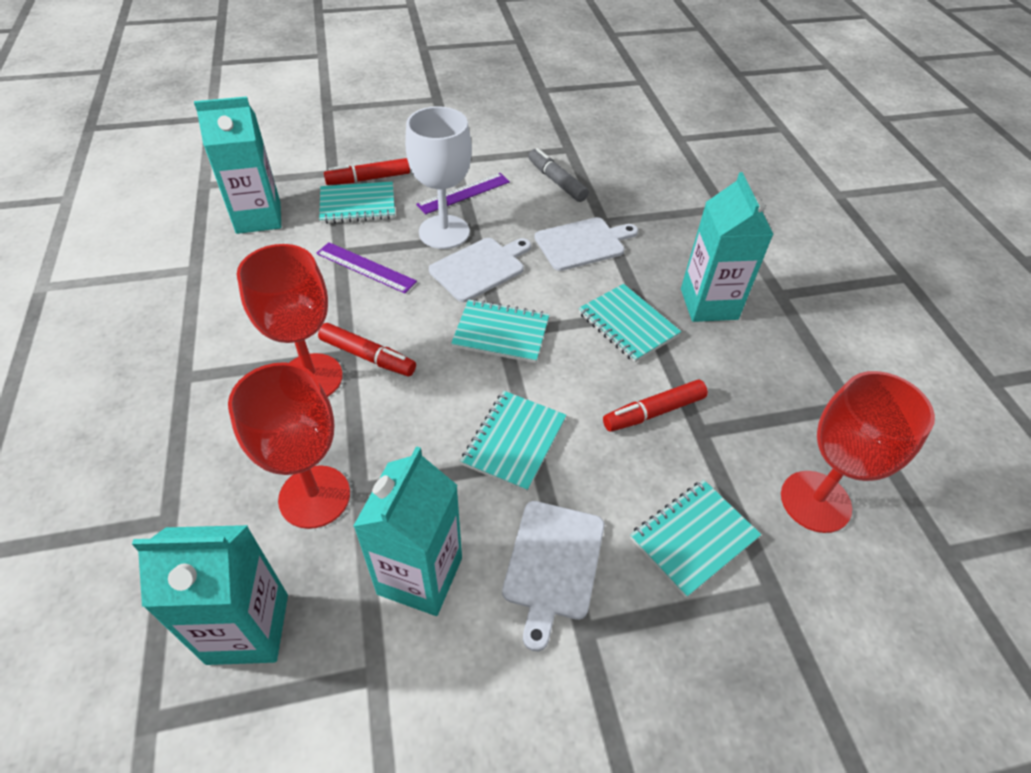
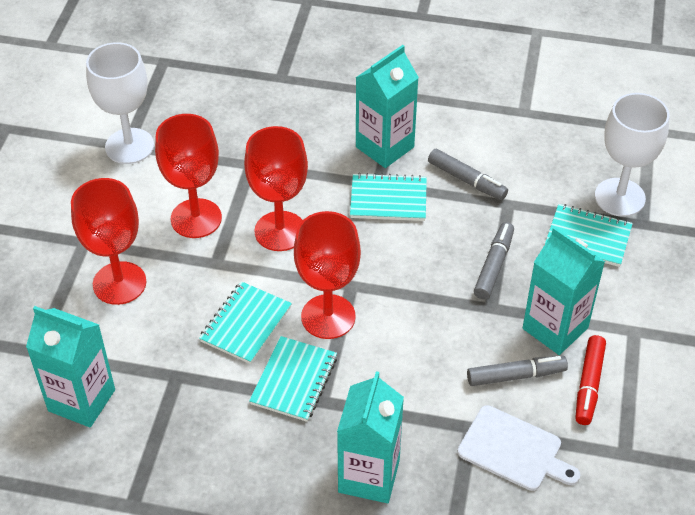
grey marker: 1 -> 3
purple ruler: 2 -> 0
red goblet: 3 -> 4
red marker: 3 -> 1
turquoise notebook: 5 -> 4
white cutting board: 3 -> 1
white goblet: 1 -> 2

